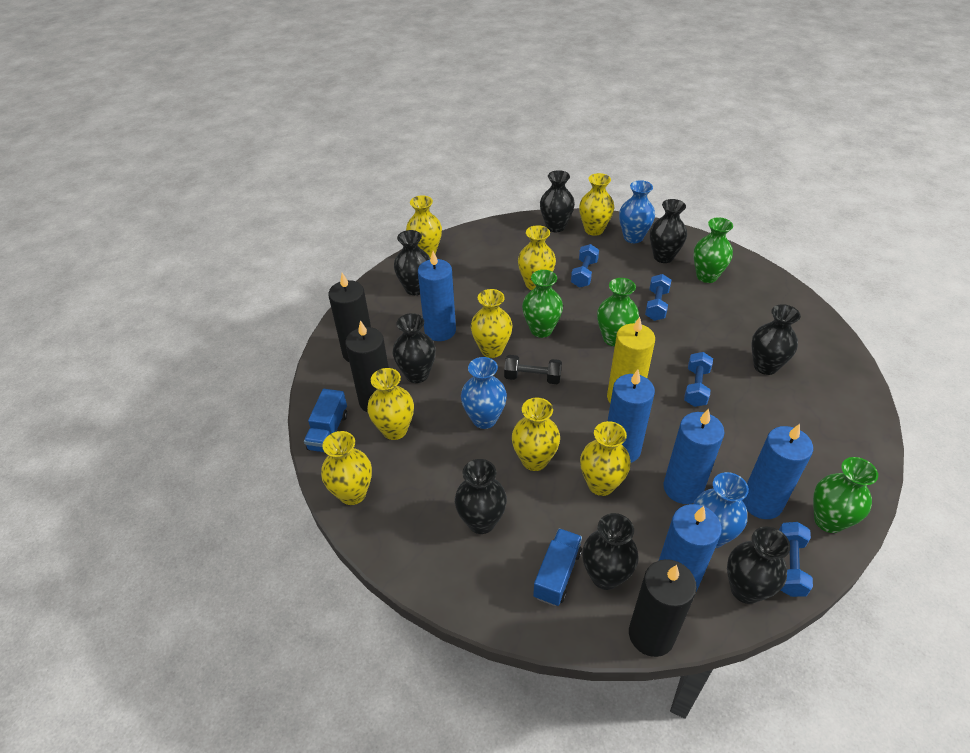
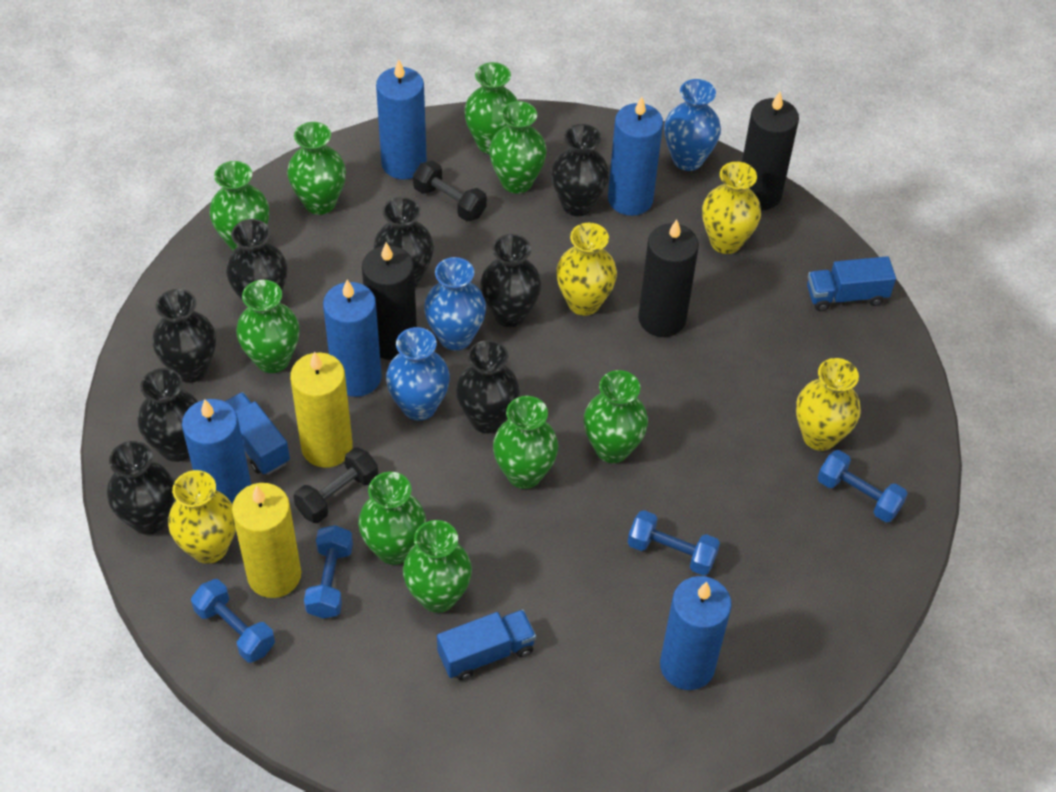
black dumbbell: 1 -> 2
blue truck: 2 -> 3
green vase: 4 -> 9
yellow candle: 1 -> 2
yellow vase: 8 -> 4

